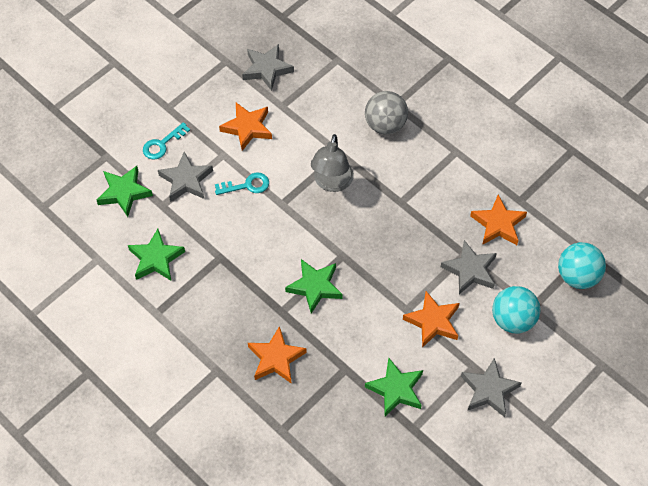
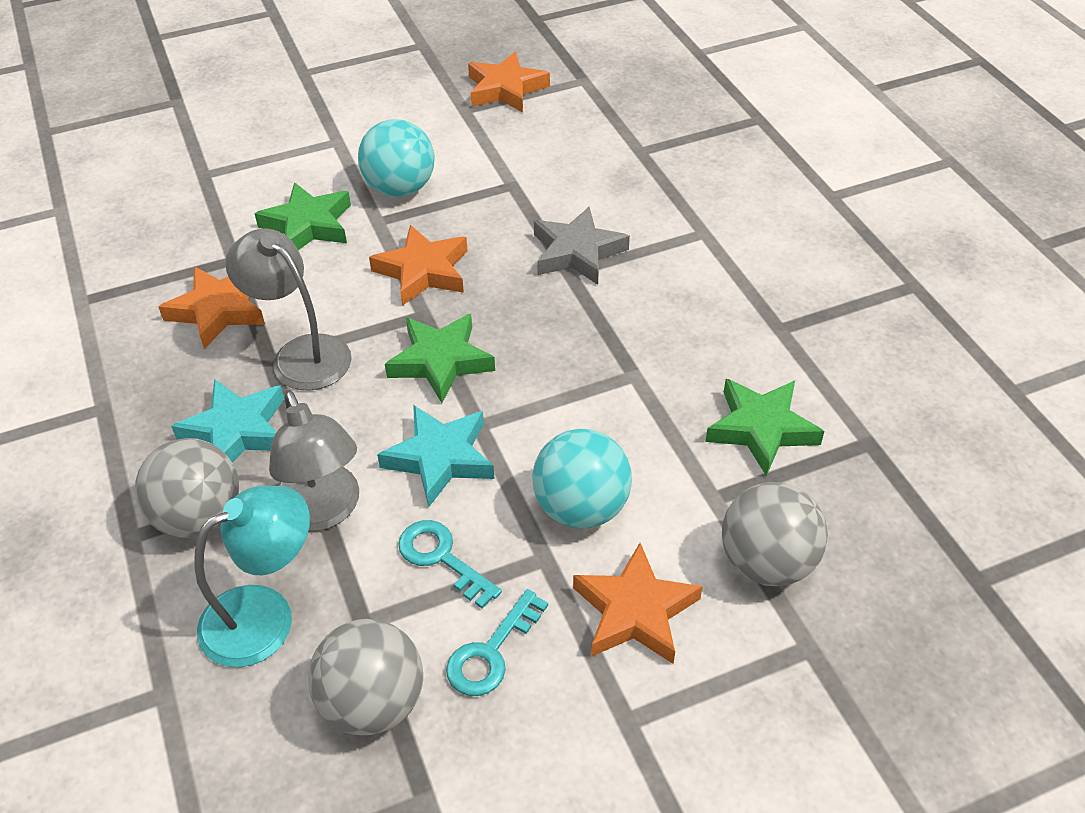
green star: 4 -> 3
grey ball: 1 -> 3
grey lamp: 1 -> 2
grey star: 4 -> 1
turquoise lamp: 0 -> 1
turquoise star: 0 -> 2

